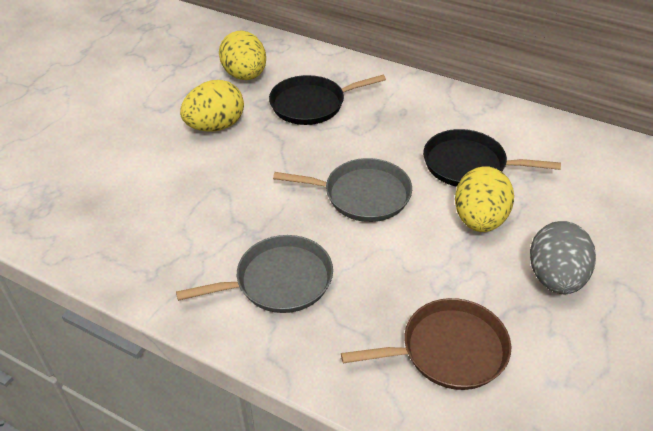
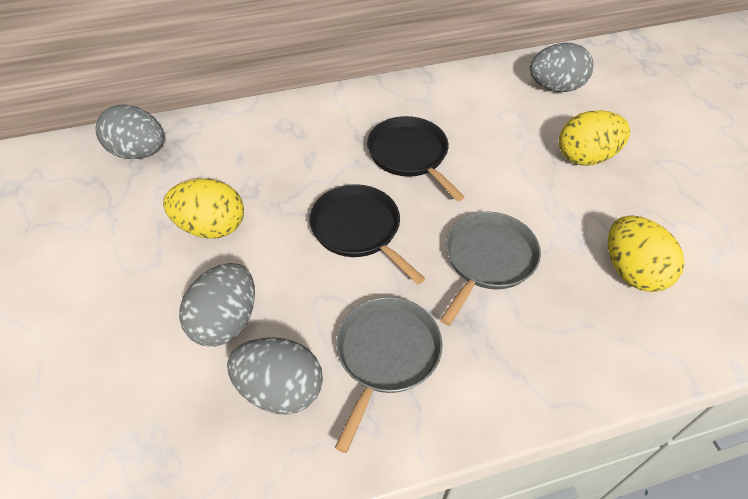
brown pan: 1 -> 0
grey egg: 1 -> 4

